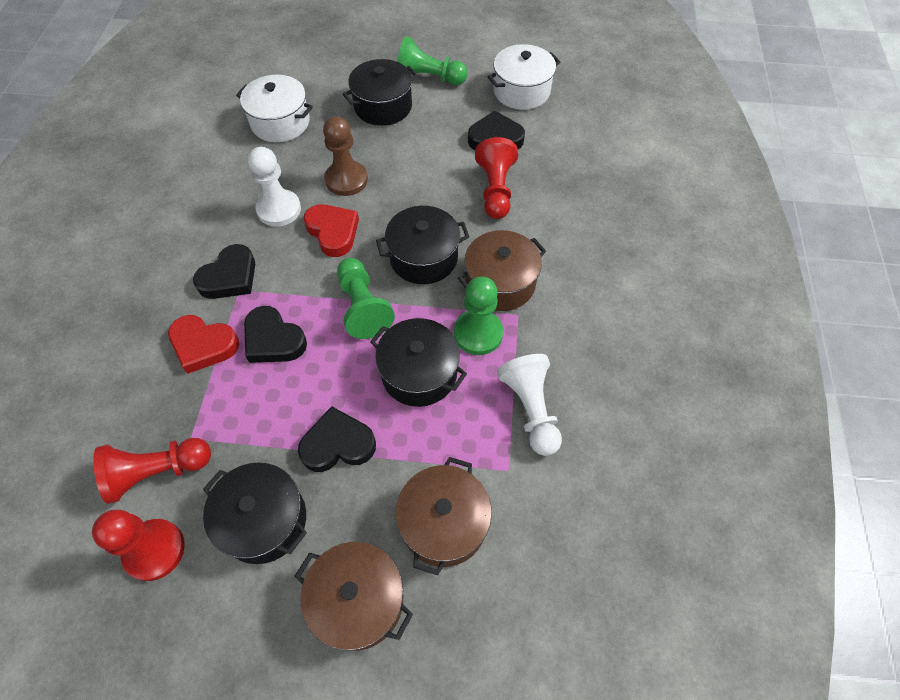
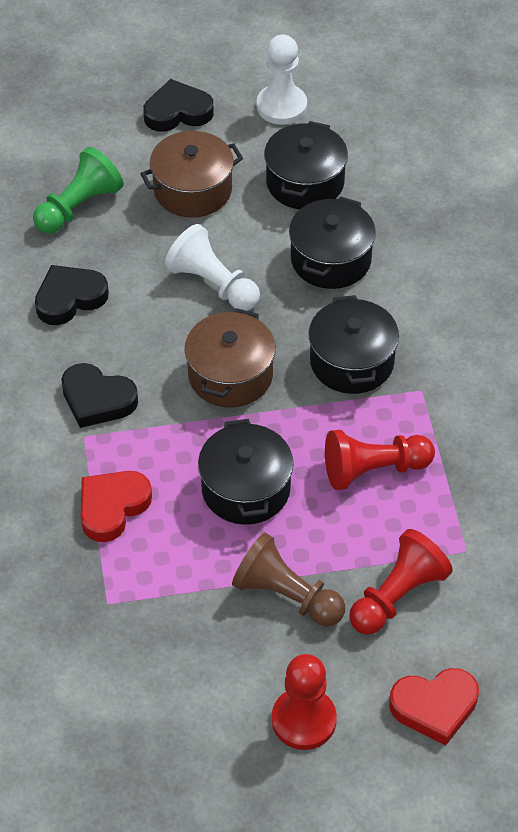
black heart: 4 -> 3
brown pot: 3 -> 2
green pawn: 3 -> 1
white pot: 2 -> 0

